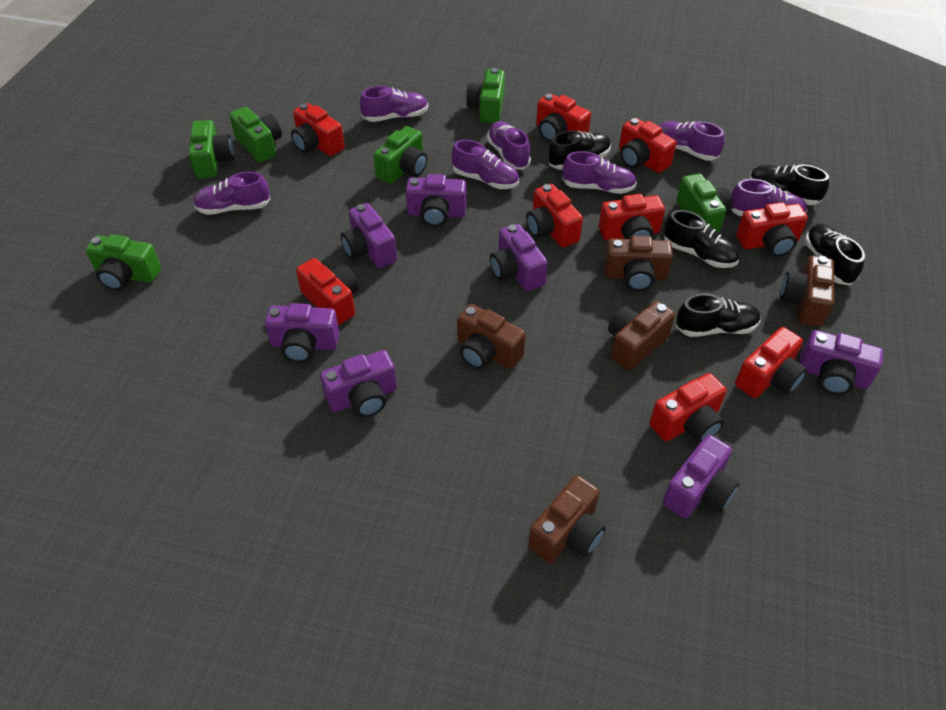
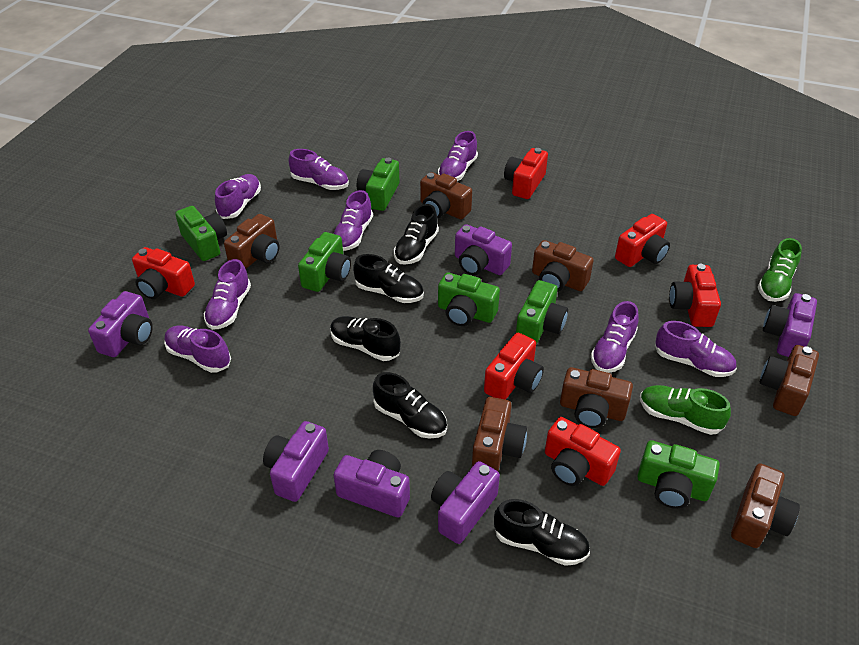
brown camera: 5 -> 7
green shoe: 0 -> 2
purple camera: 7 -> 6
purple shoe: 7 -> 8
red camera: 9 -> 6

